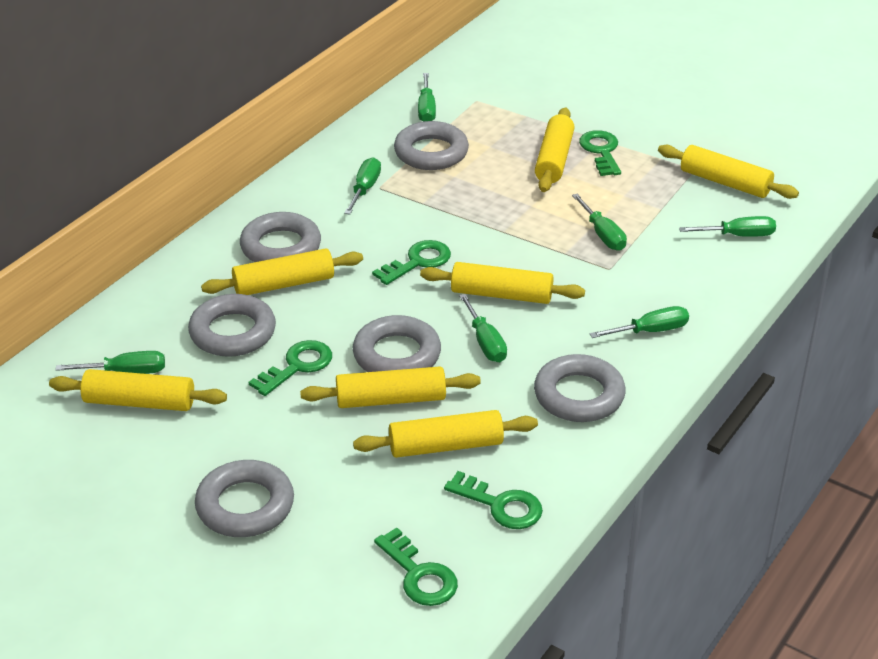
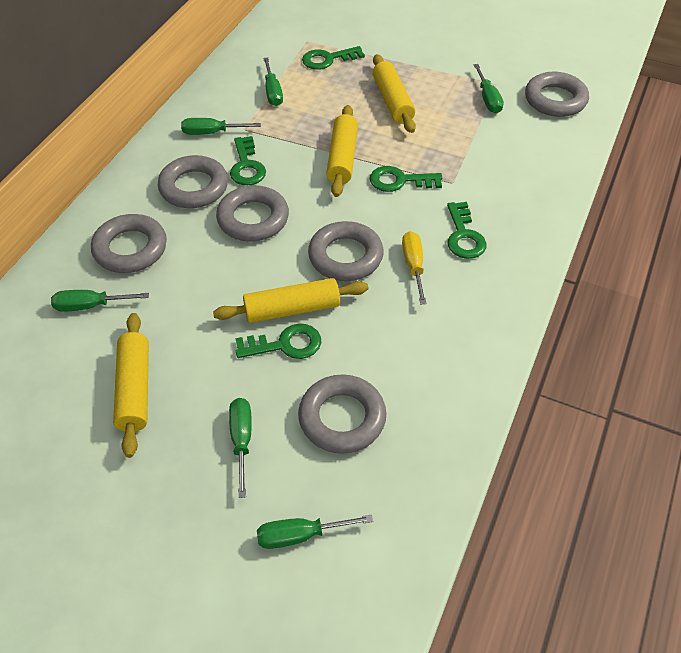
green screwdriver: 7 -> 6
yellow rolling pin: 7 -> 4
yellow screwdriver: 0 -> 1

